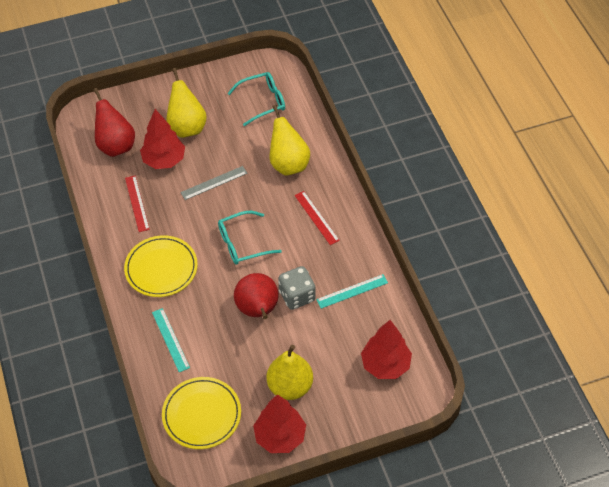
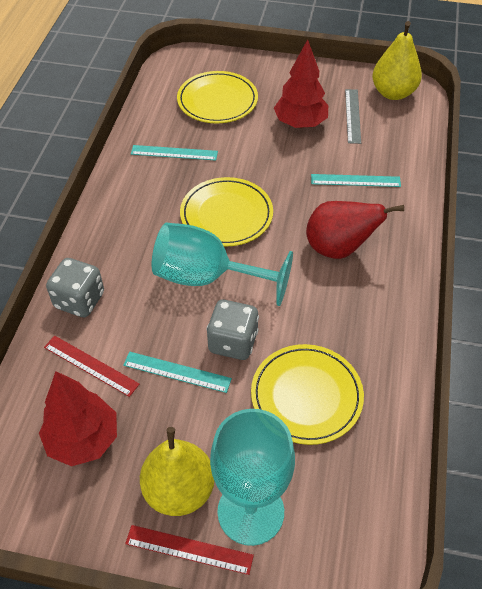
grey dice: 1 -> 2
red pear: 2 -> 1
red tree: 3 -> 2
turquoise glasses: 2 -> 0
turquoise goblet: 0 -> 2
turquoise ruler: 2 -> 3
yellow pear: 3 -> 2
yellow plate: 2 -> 3

